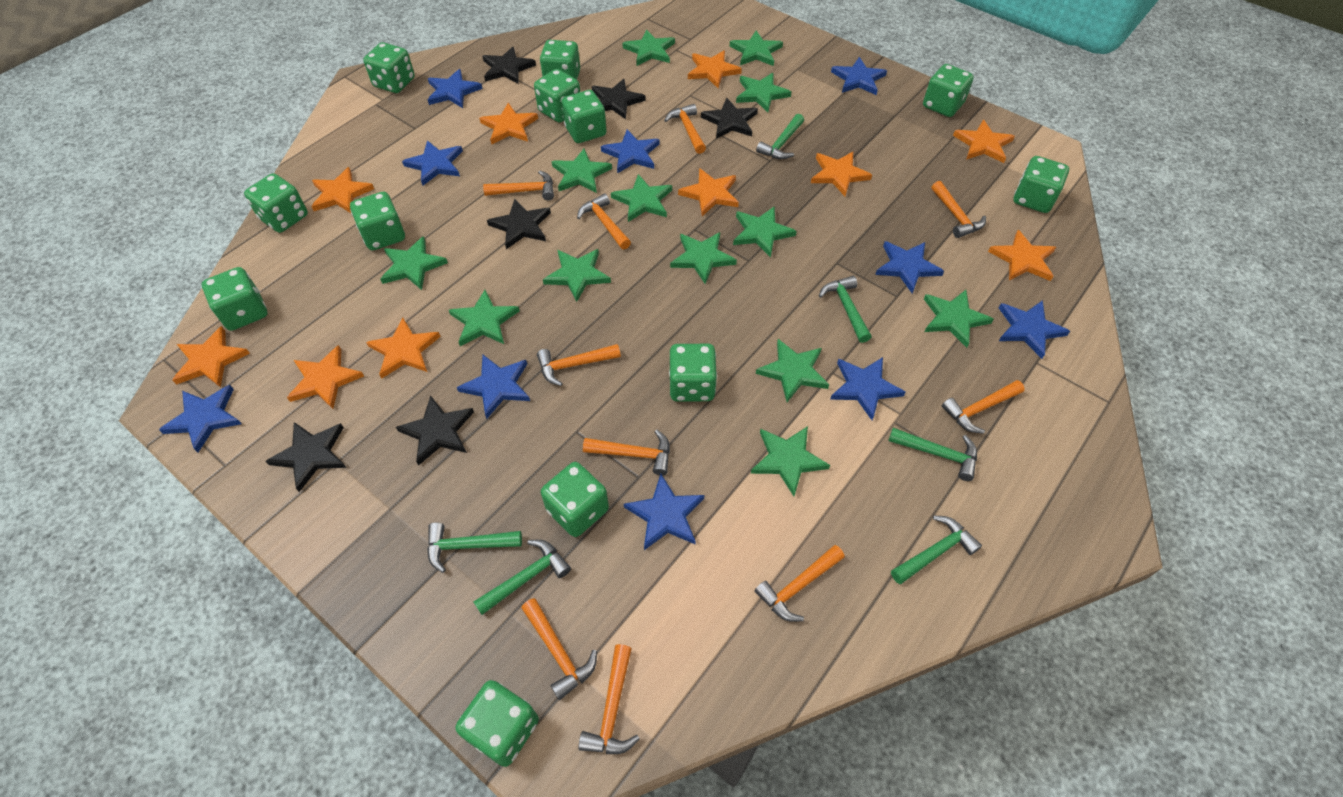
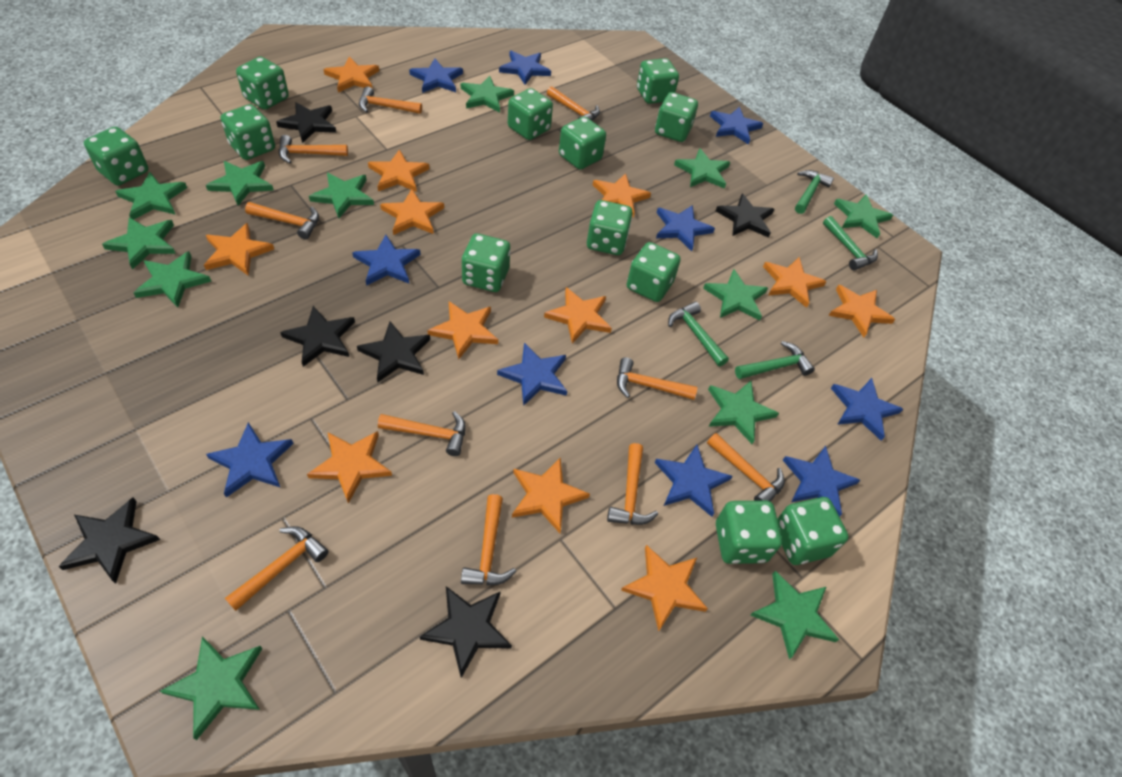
green hammer: 6 -> 4
green star: 13 -> 12
orange star: 10 -> 12

